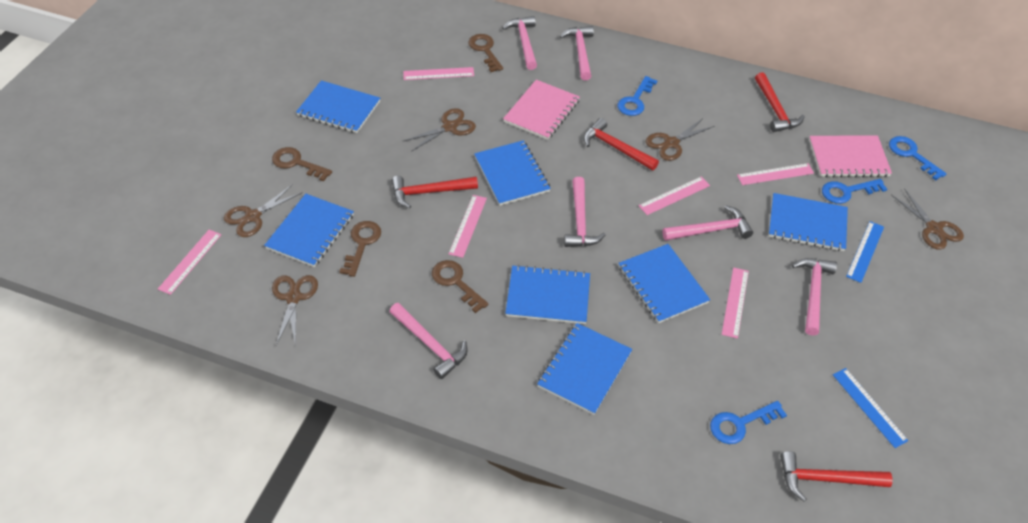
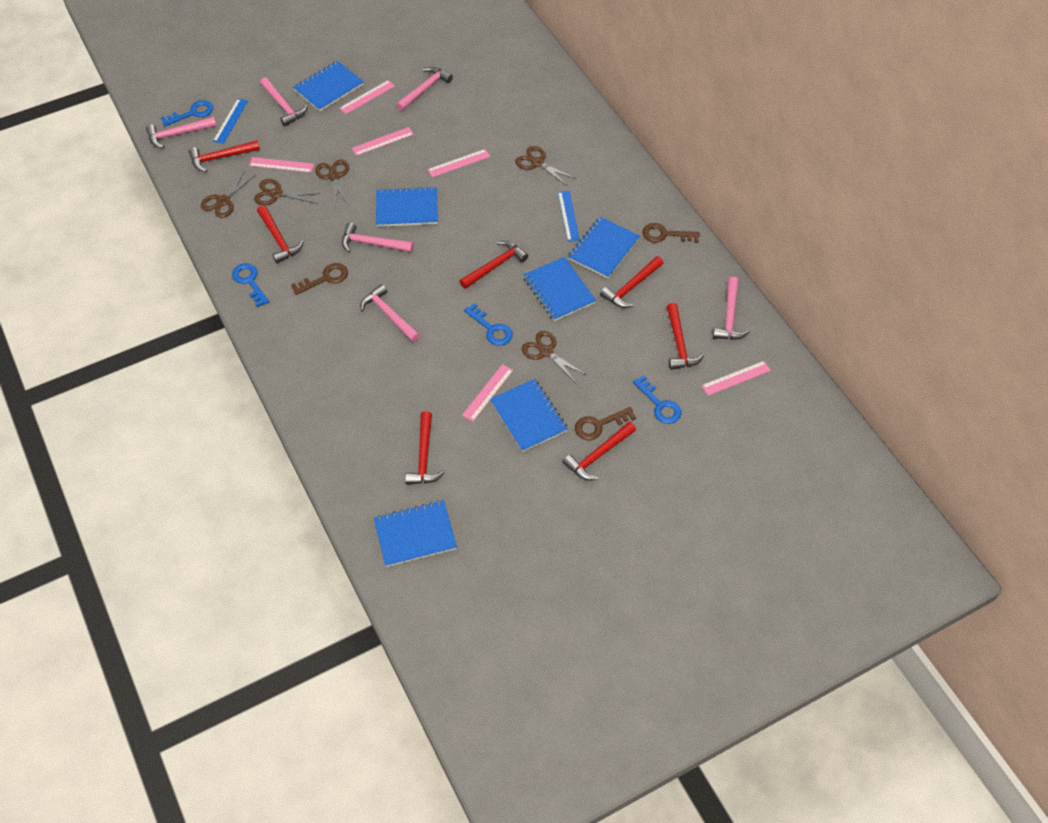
blue notebook: 7 -> 6
brown key: 4 -> 3
pink notebook: 2 -> 0
red hammer: 4 -> 7

